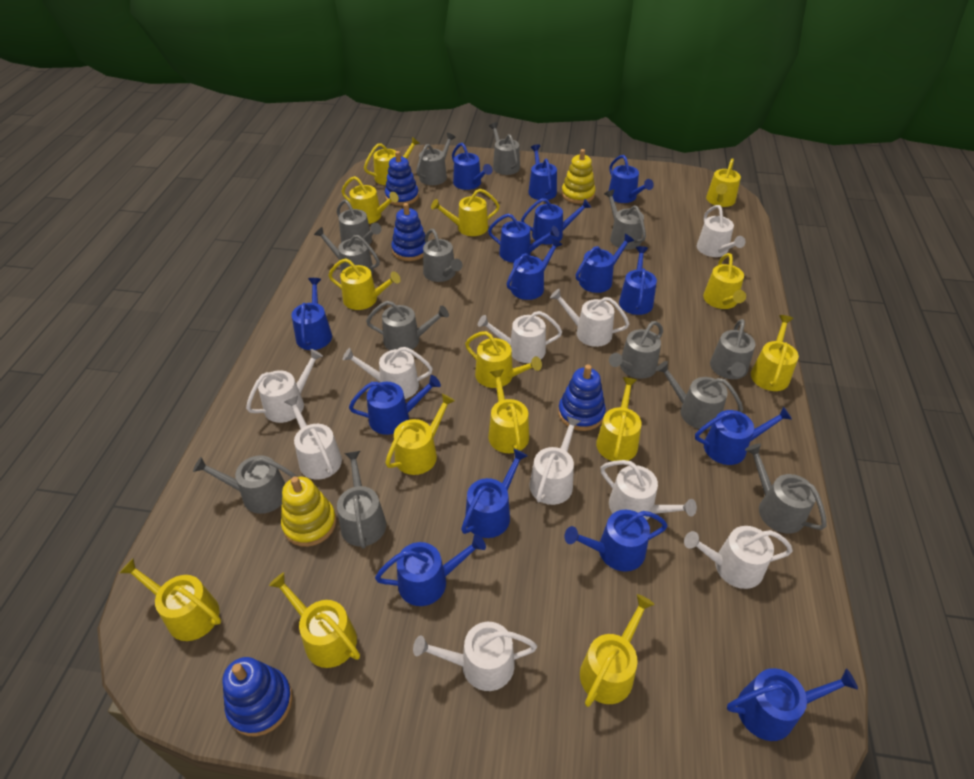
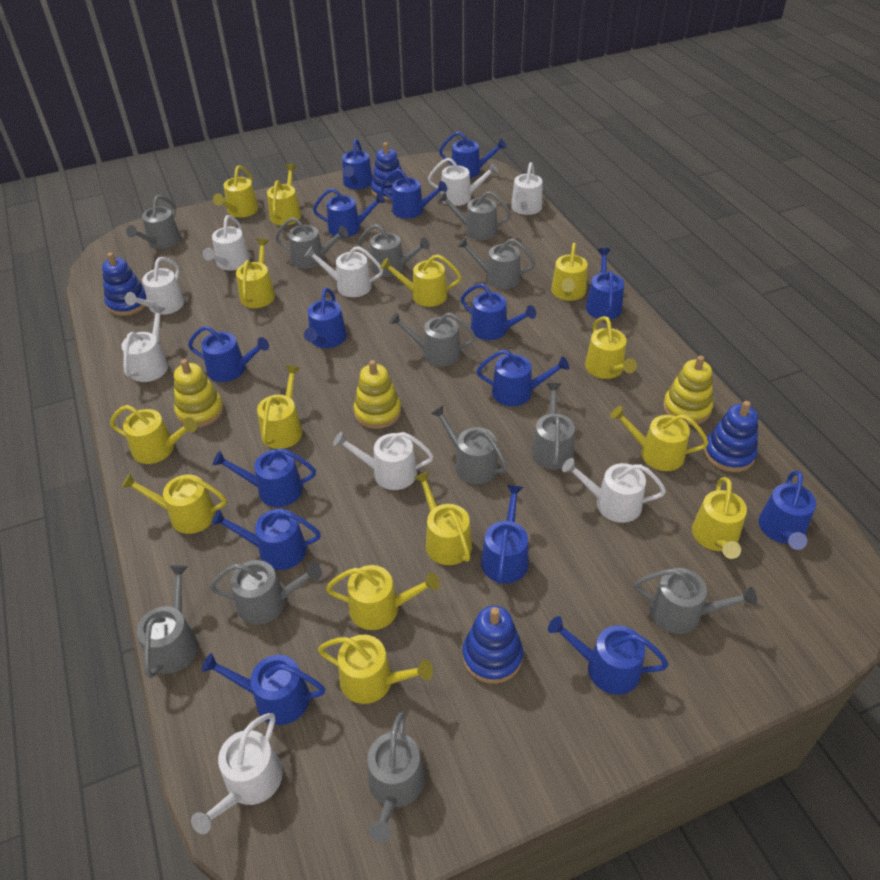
grey watering can: 13 -> 12
white watering can: 10 -> 9
yellow stacking toy: 2 -> 3

